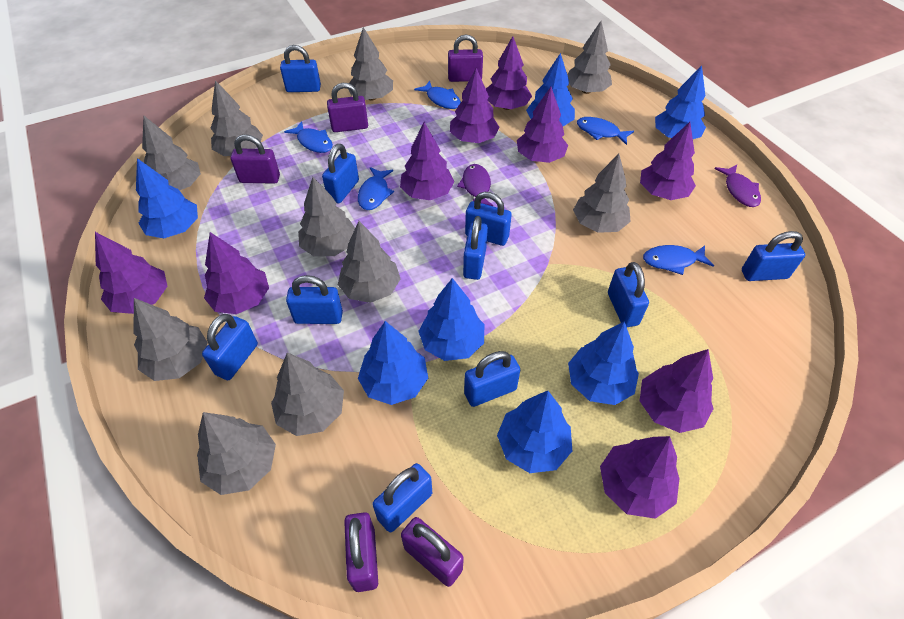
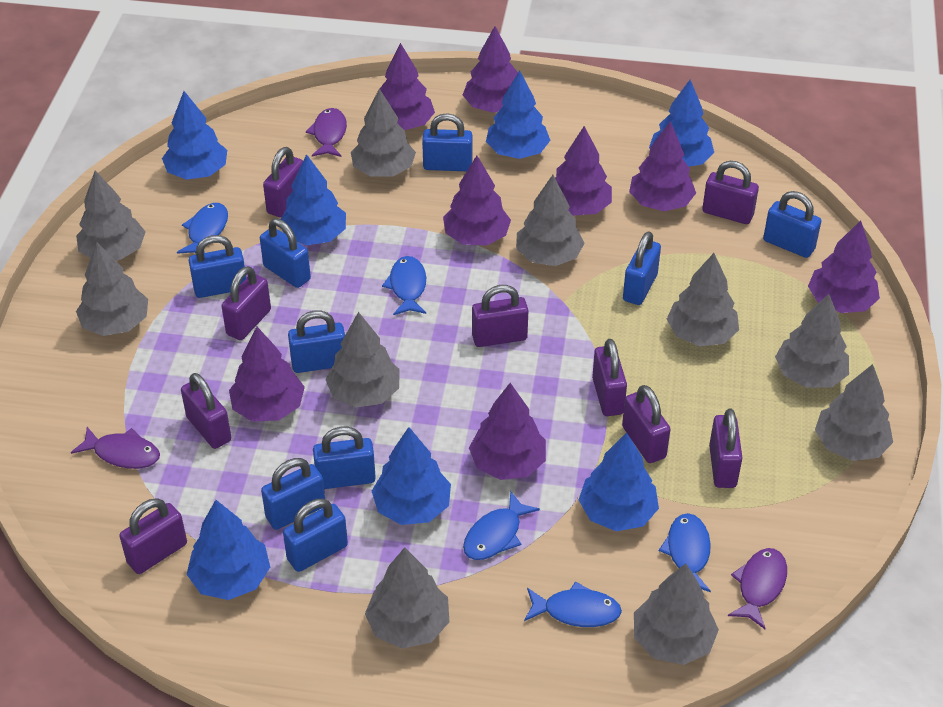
blue padlock: 10 -> 9
purple fish: 2 -> 3
purple padlock: 5 -> 9
purple tree: 9 -> 8

